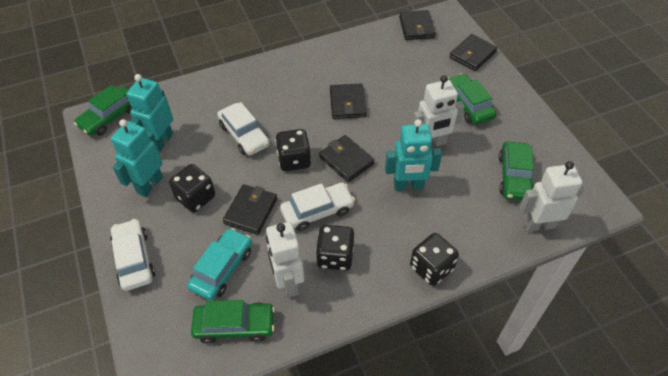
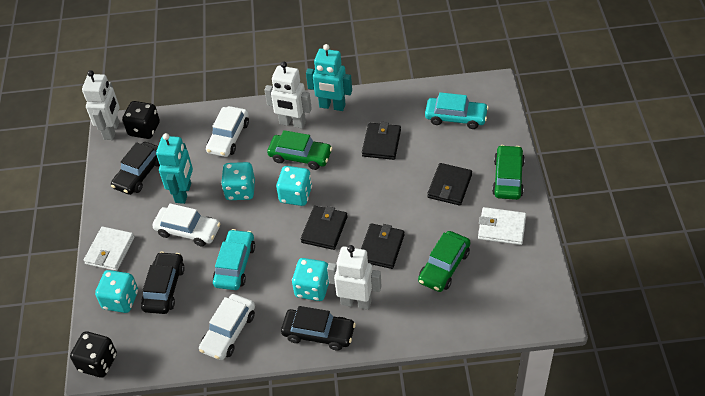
black car: 0 -> 3
black dice: 4 -> 2
black wallet: 5 -> 4
green car: 4 -> 3
turquoise car: 1 -> 2
turquoise dice: 0 -> 4
turquoise robot: 3 -> 2
white wallet: 0 -> 2

